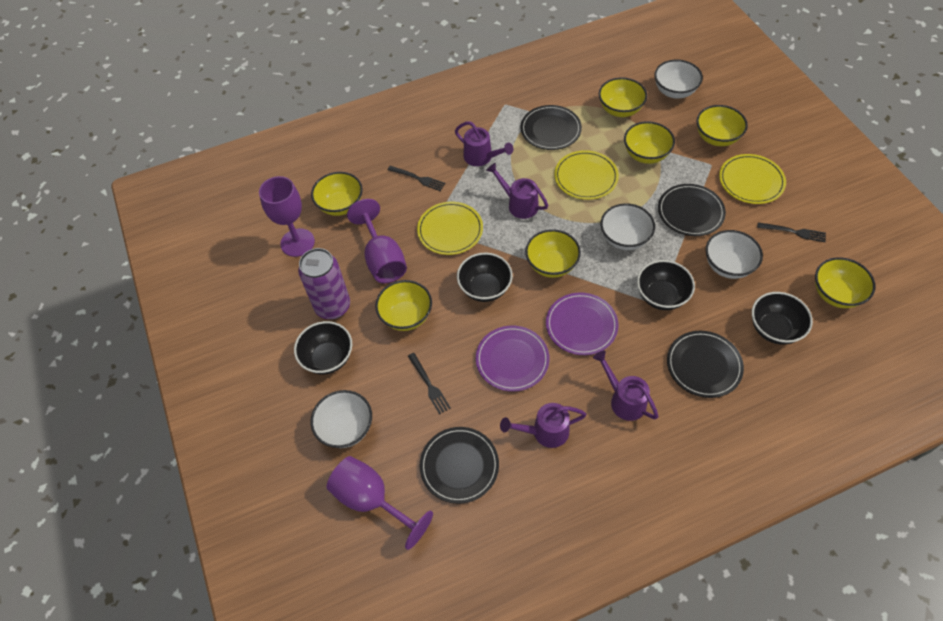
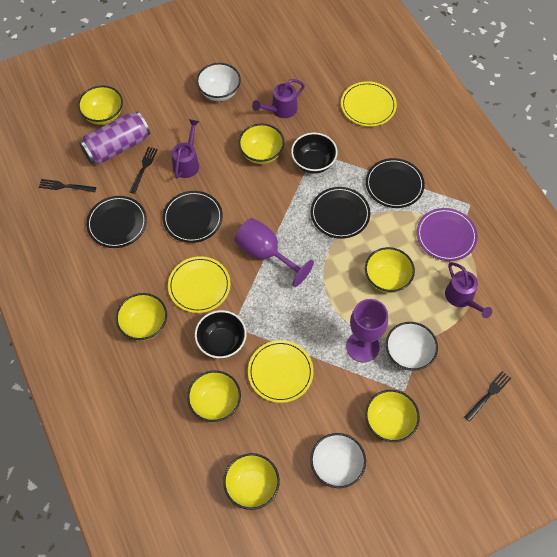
black bowl: 4 -> 2
purple goblet: 3 -> 2
purple plate: 2 -> 1
purple watering can: 4 -> 3
white bowl: 4 -> 3

